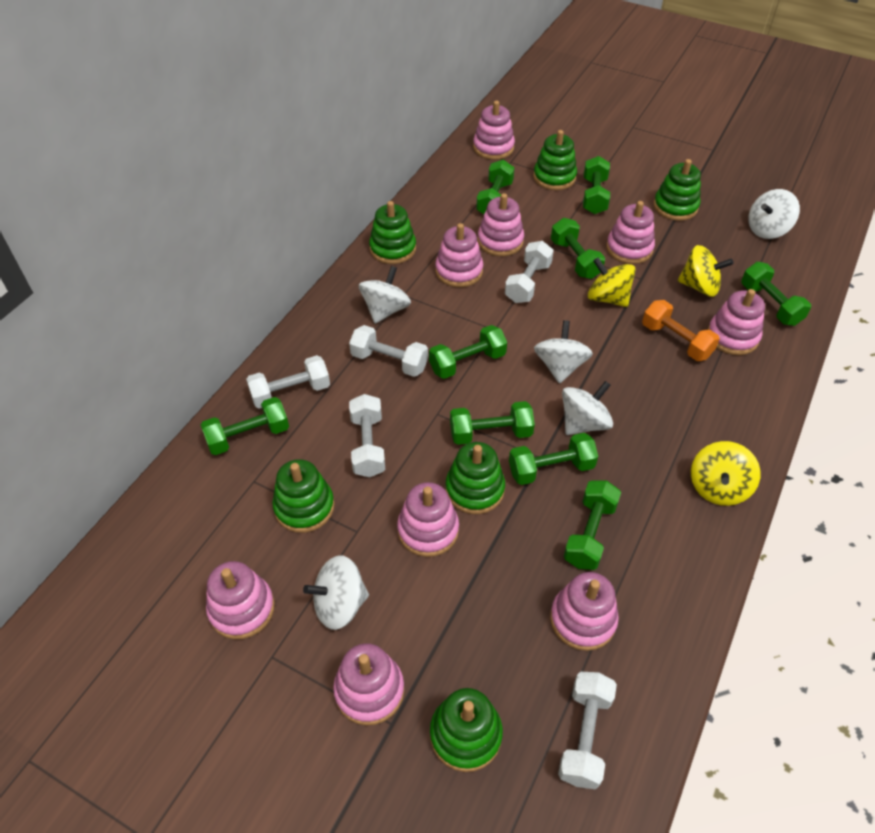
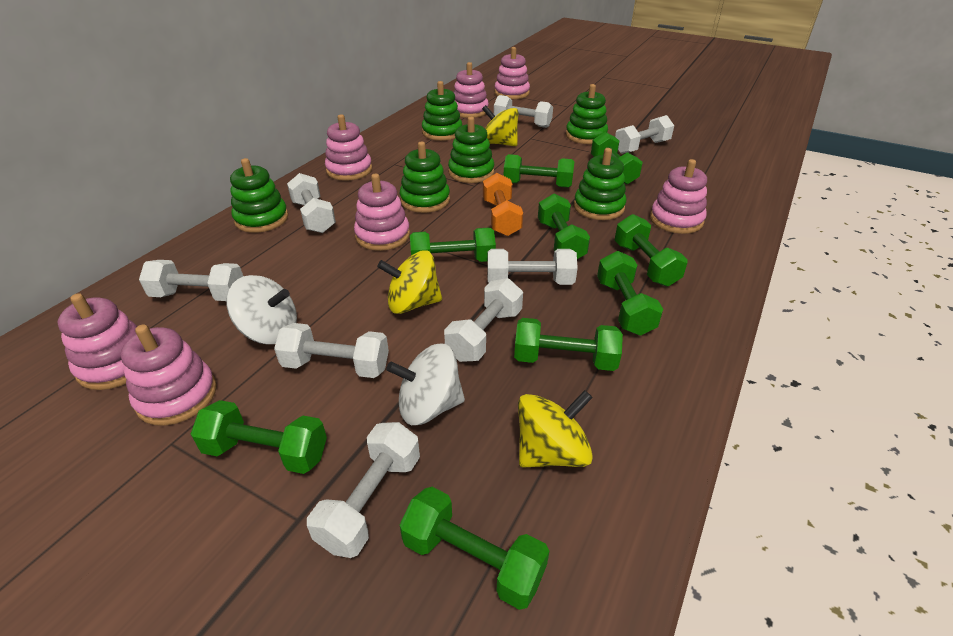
pink stacking toy: 9 -> 7
white dumbbell: 5 -> 8
white spinning top: 5 -> 2

